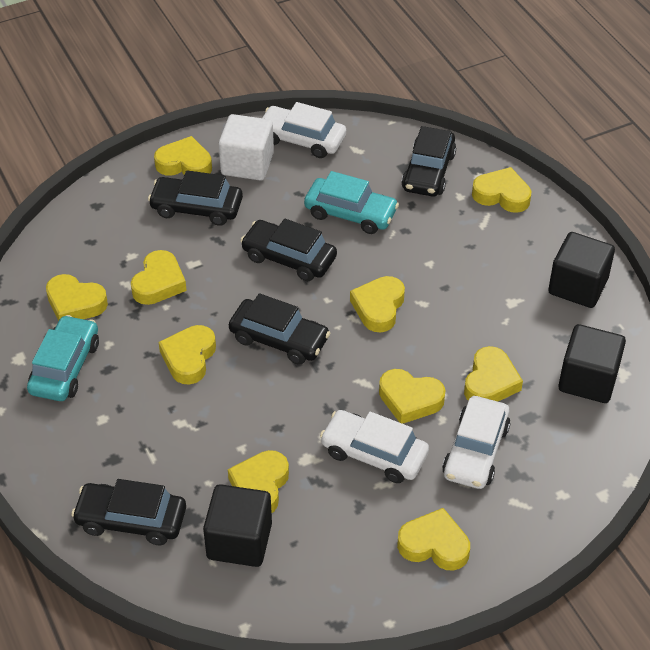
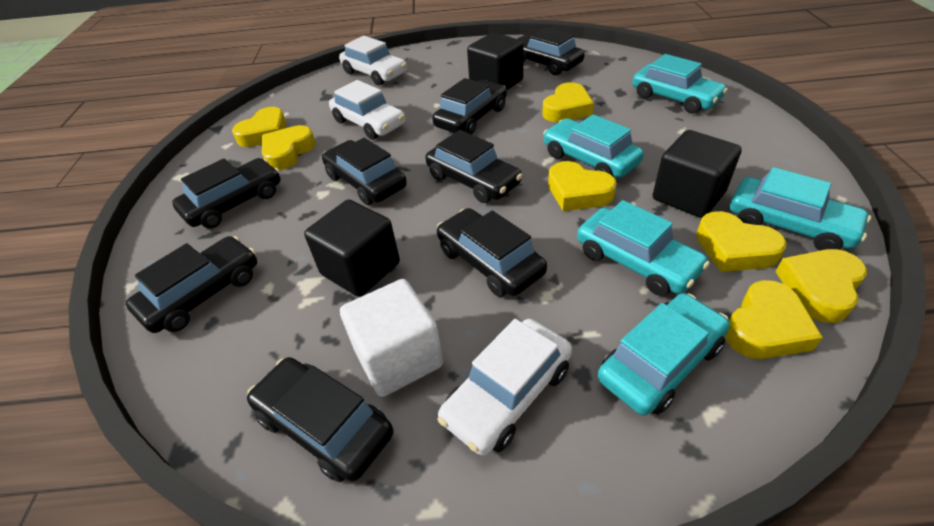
black car: 5 -> 8
turquoise car: 2 -> 5
yellow heart: 10 -> 7

